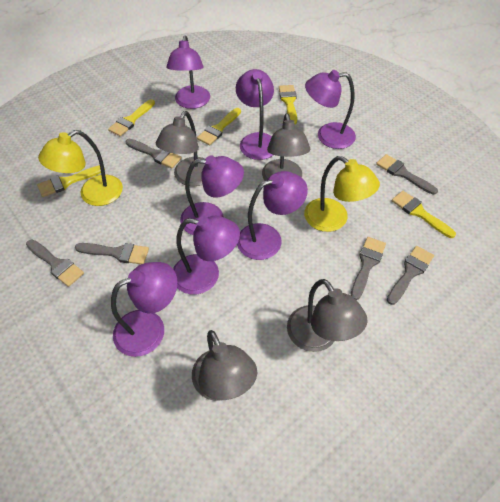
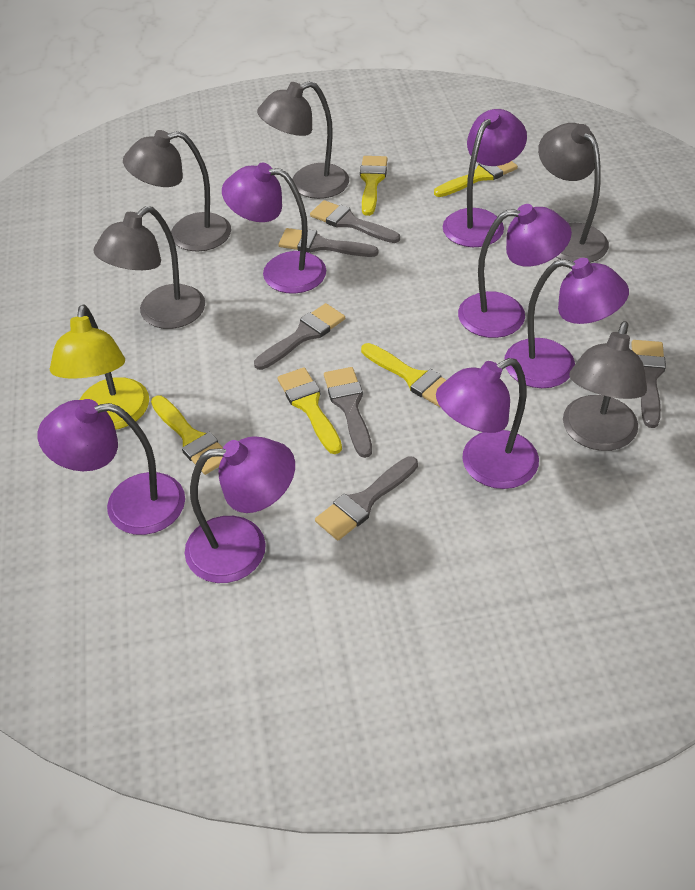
grey lamp: 4 -> 5
yellow lamp: 2 -> 1

